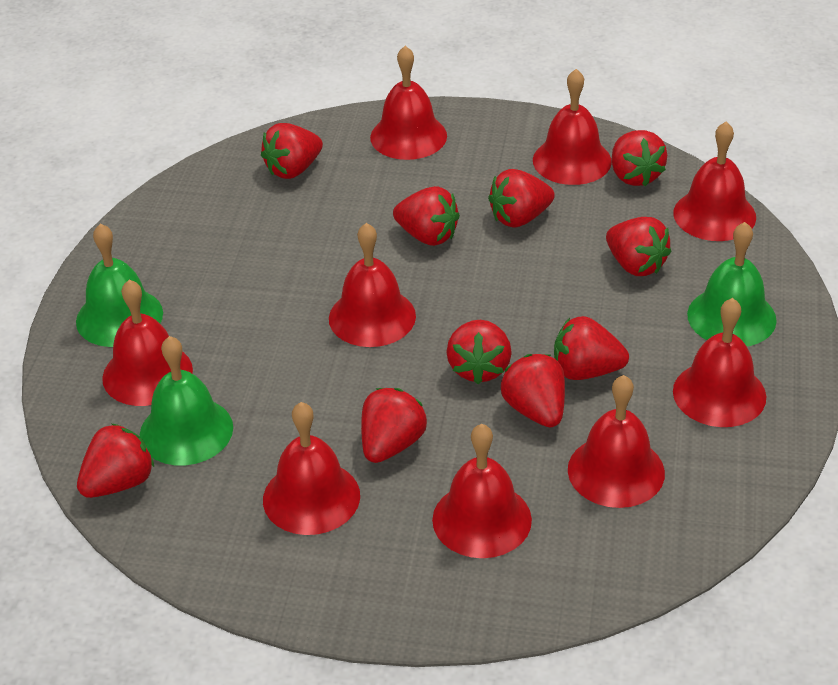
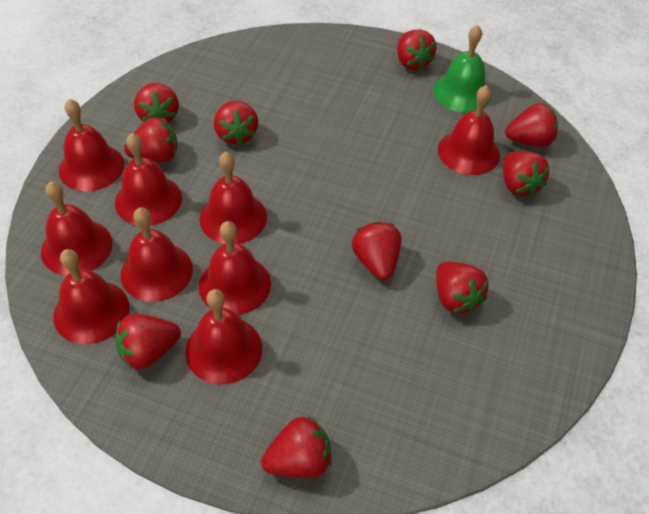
green bell: 3 -> 1

